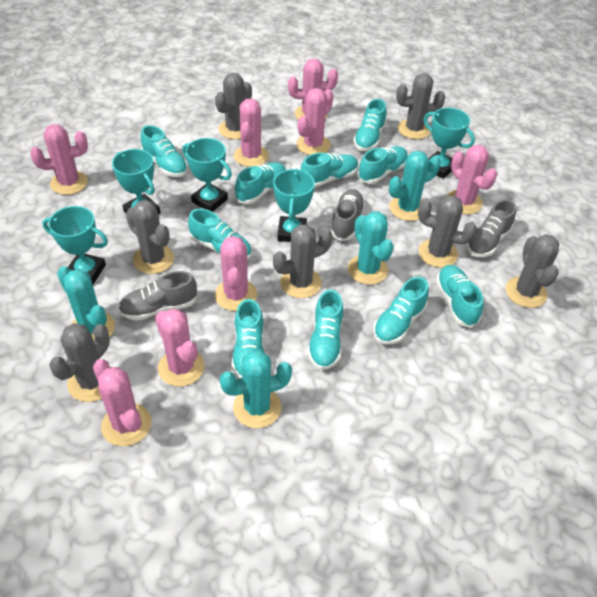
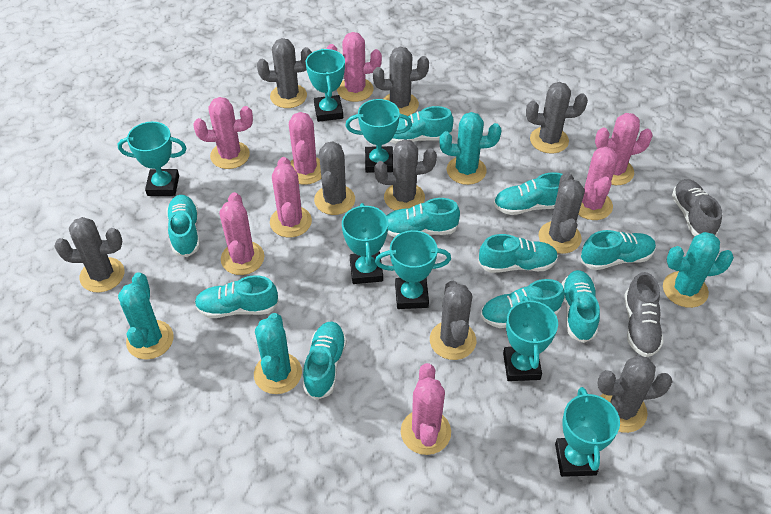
grey cactus: 7 -> 9
grey shoe: 3 -> 2
turquoise trophy: 5 -> 7

